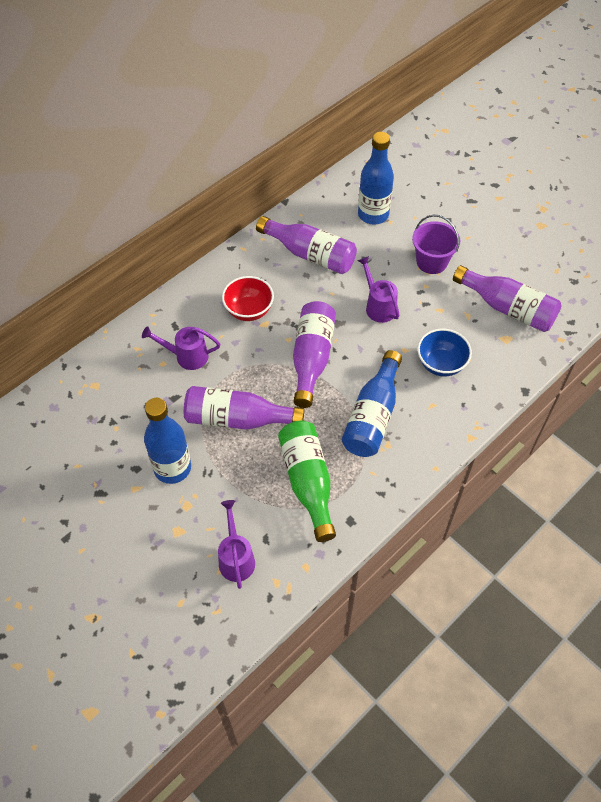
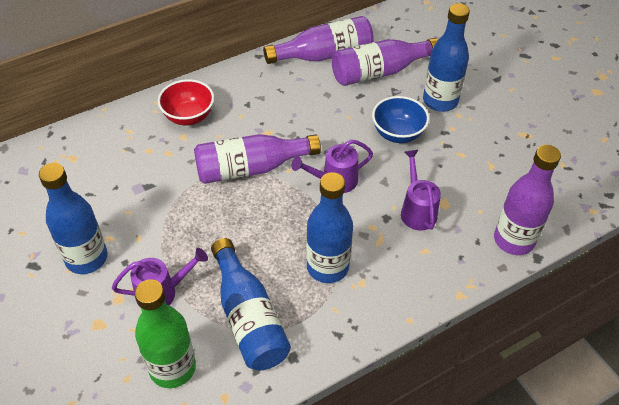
blue bottle: 3 -> 4
purple bucket: 1 -> 0

